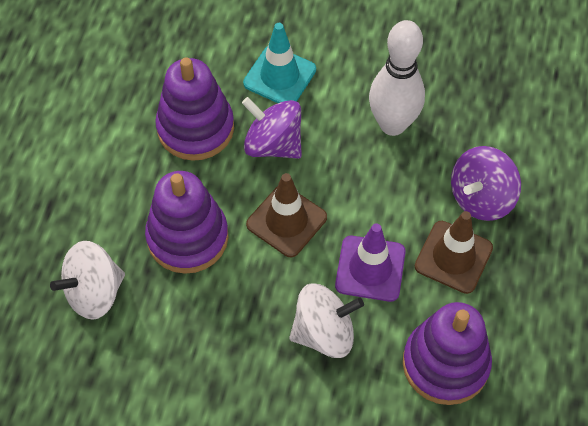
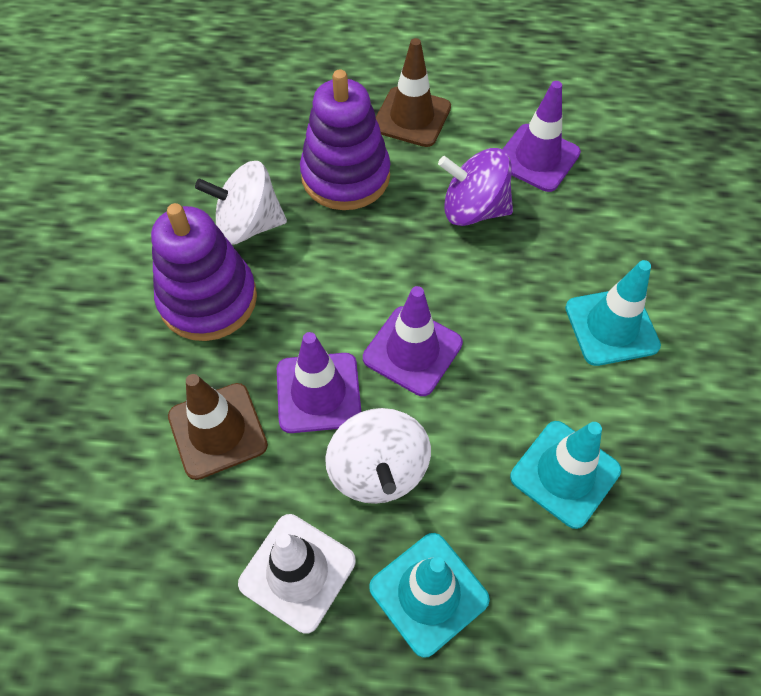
purple spinning top: 2 -> 1
purple stacking toy: 3 -> 2
purple traffic cone: 1 -> 3
turquoise traffic cone: 1 -> 3
white bowling pin: 1 -> 0
white traffic cone: 0 -> 1

